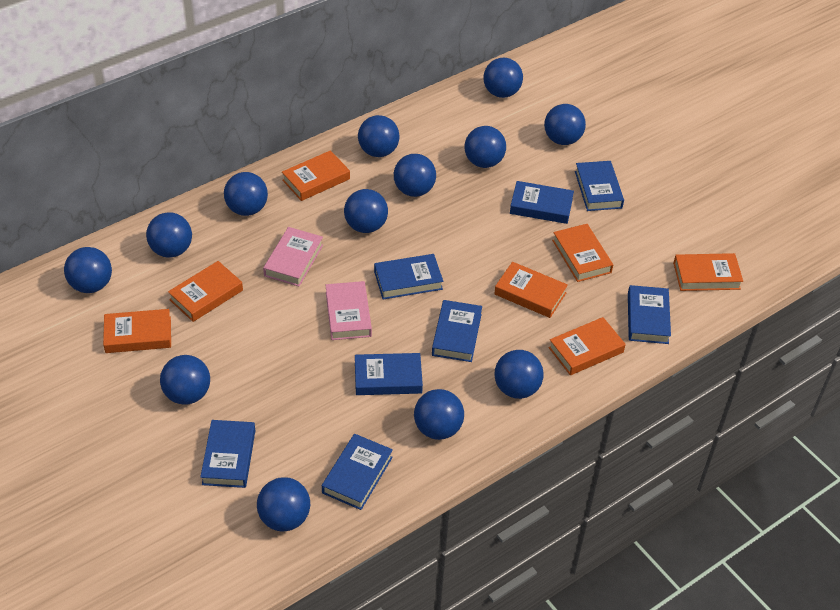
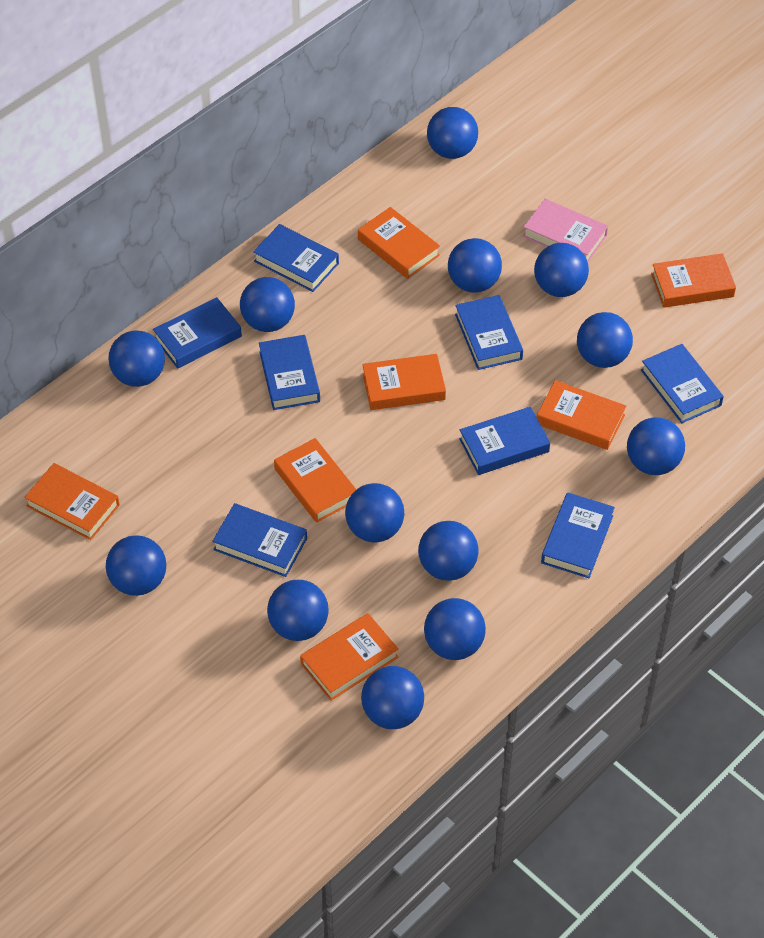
pink book: 2 -> 1

